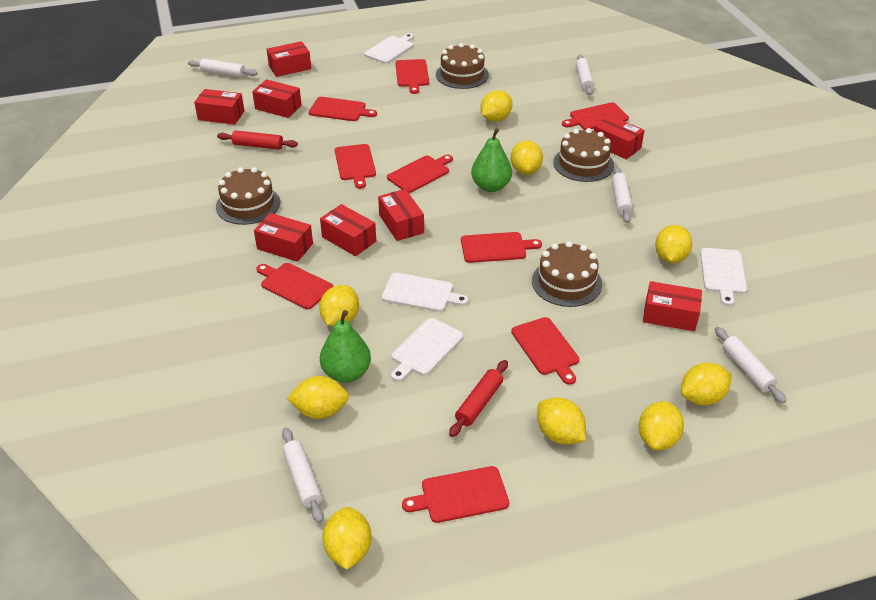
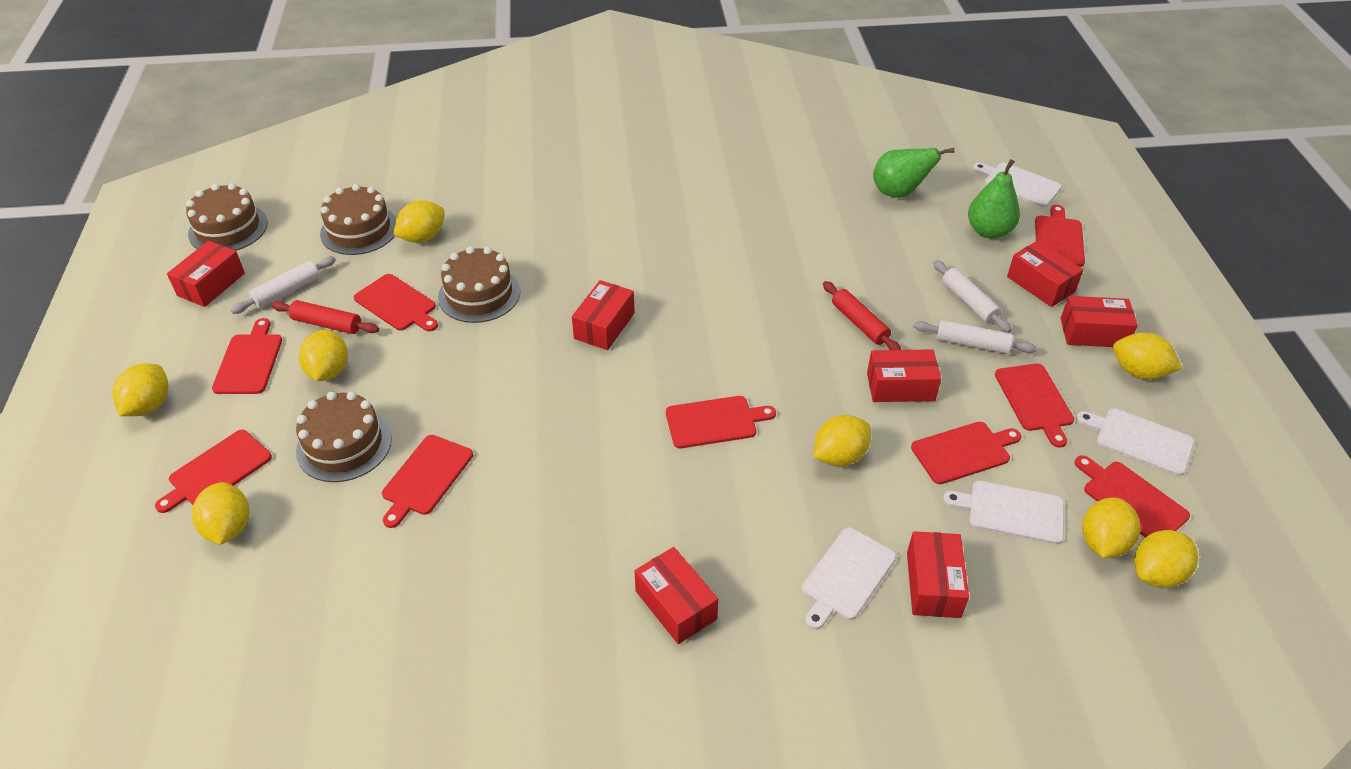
red box: 8 -> 7
white rolling pin: 5 -> 3
yellow lemon: 9 -> 8

